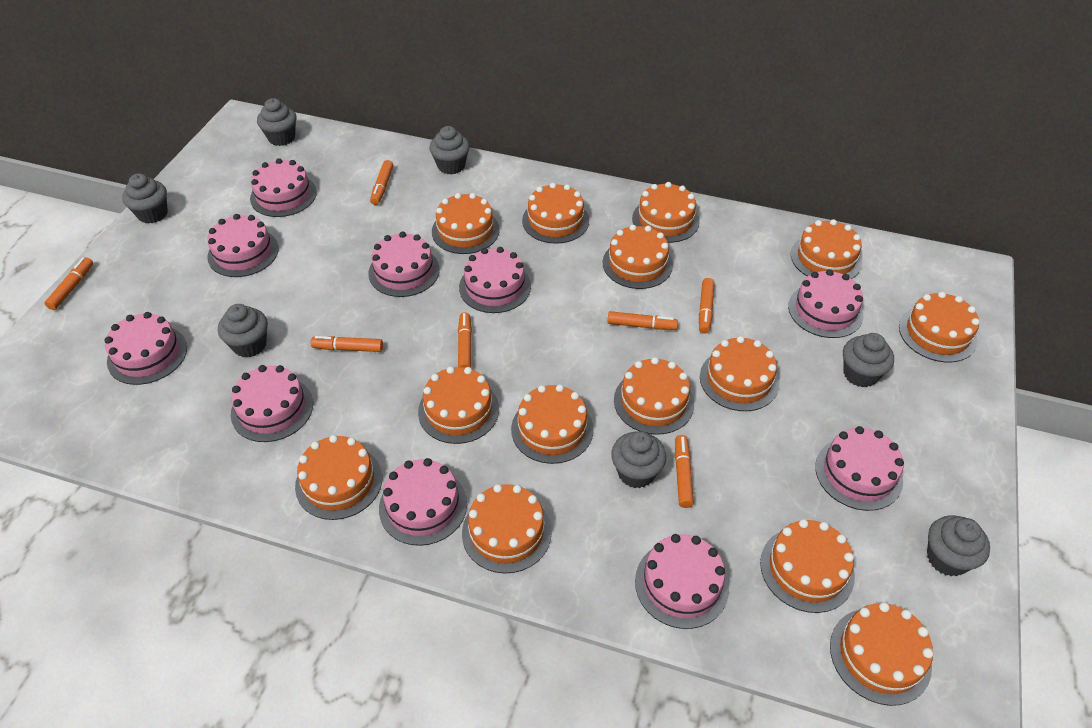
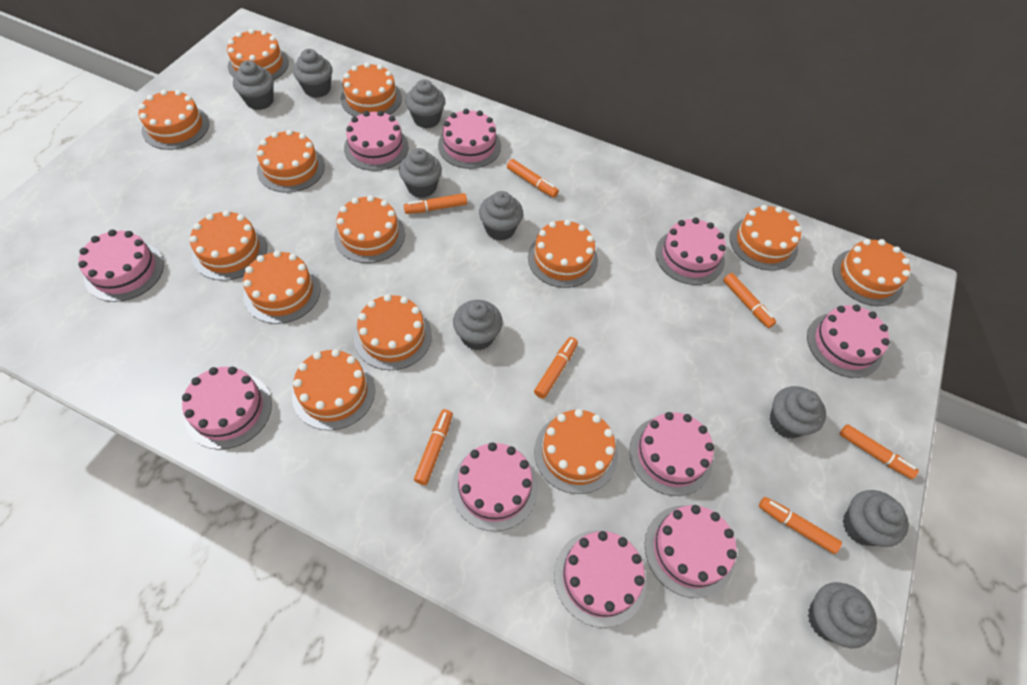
grey cupcake: 7 -> 9
orange cake: 14 -> 13

